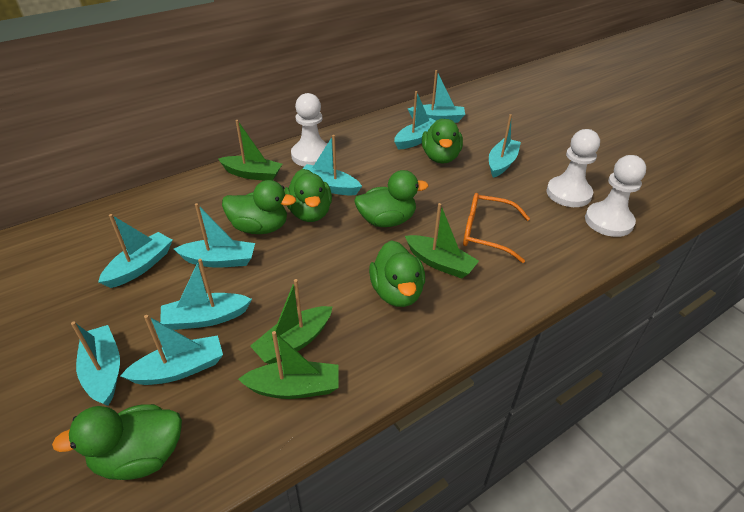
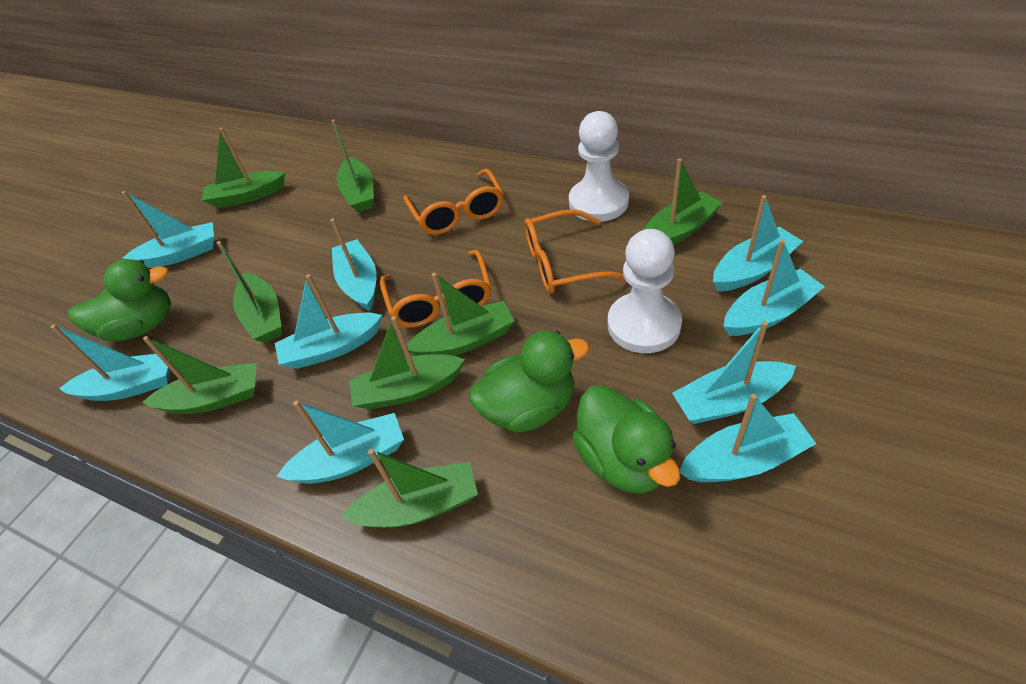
green boat: 4 -> 8
green duck: 6 -> 3
orange glasses: 1 -> 3
white pawn: 3 -> 2

